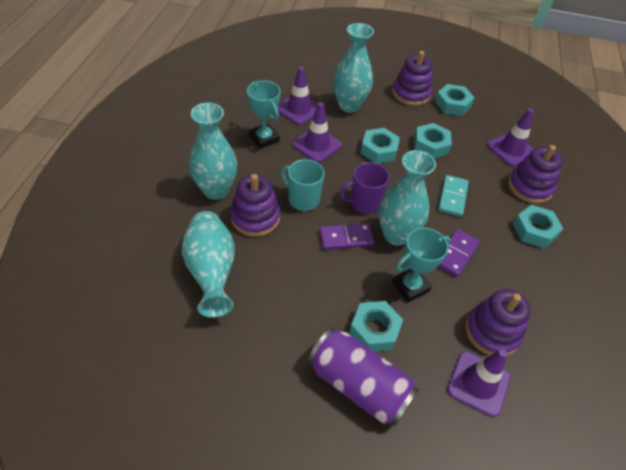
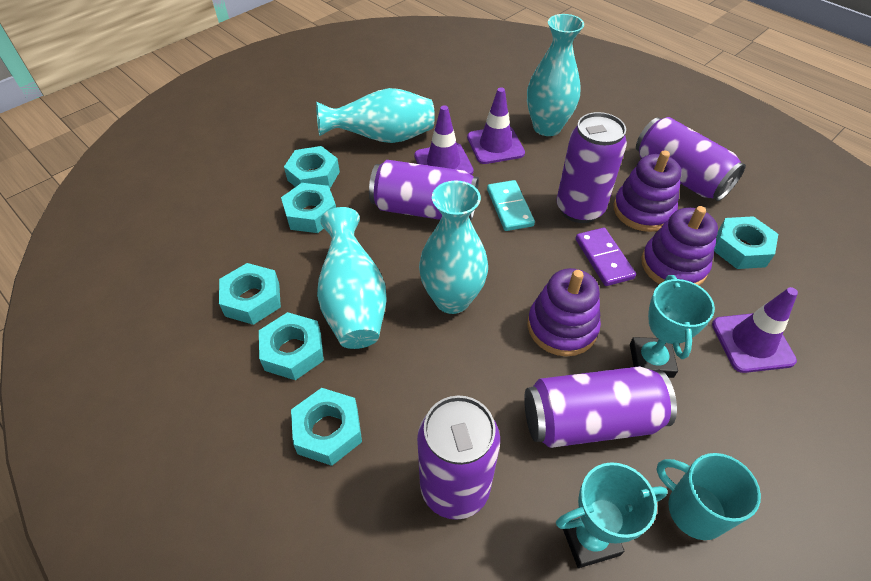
purple can: 1 -> 5
purple domino: 2 -> 1
purple mug: 1 -> 0
purple stacking toy: 4 -> 3
purple traffic cone: 4 -> 3
turquoise nut: 5 -> 6

